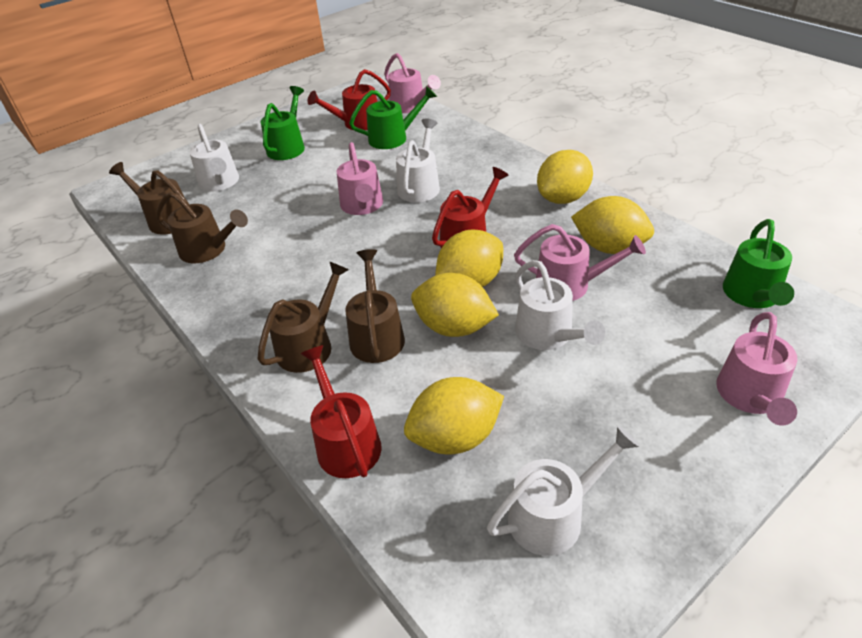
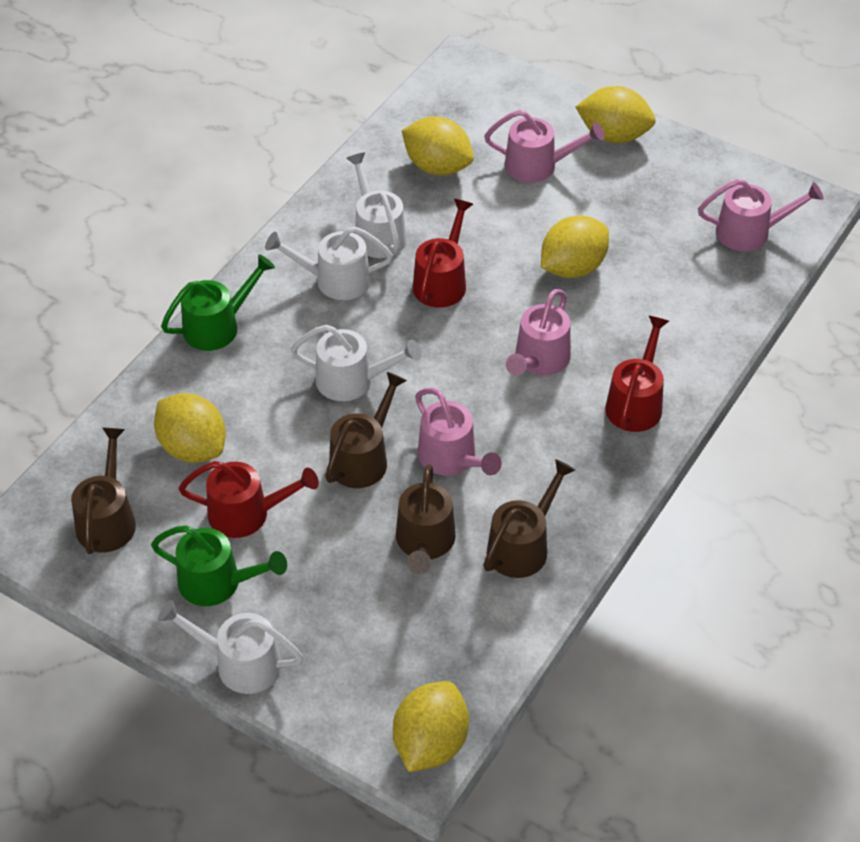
green watering can: 3 -> 2

